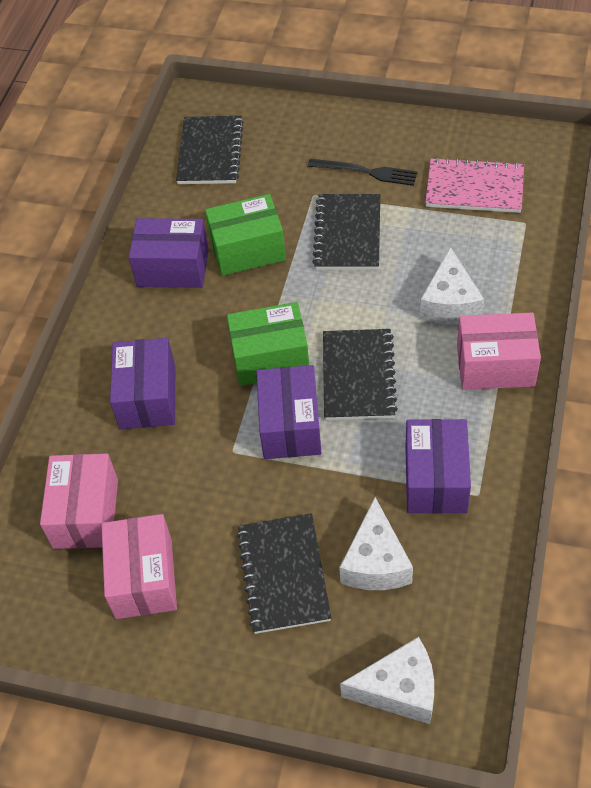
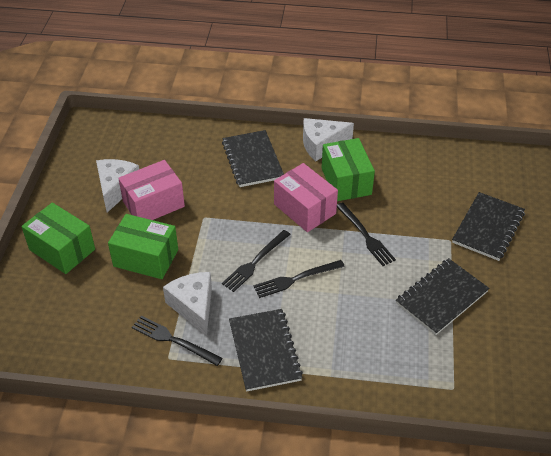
black fork: 1 -> 4
green box: 2 -> 3
pink box: 3 -> 2
pink notebook: 1 -> 0
purple box: 4 -> 0

